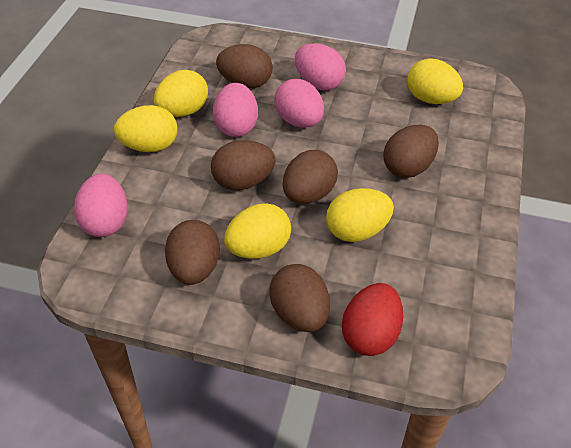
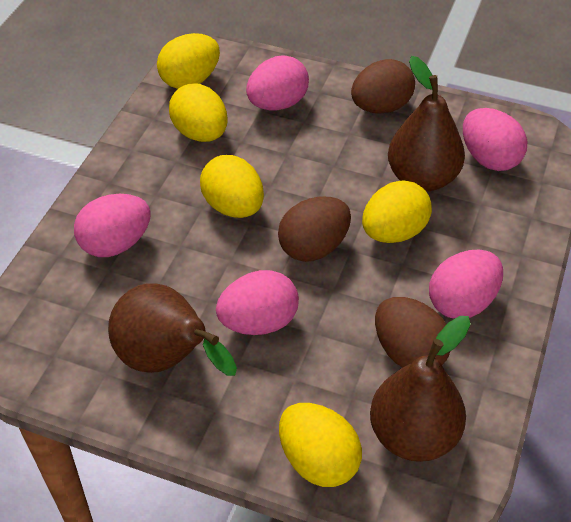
brown egg: 6 -> 3
brown pear: 0 -> 3
pink egg: 4 -> 5
red egg: 1 -> 0

